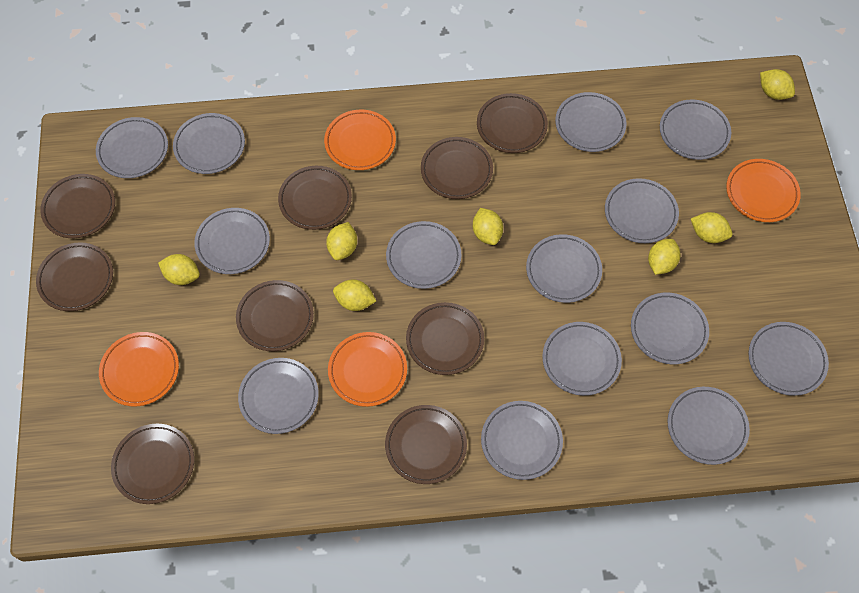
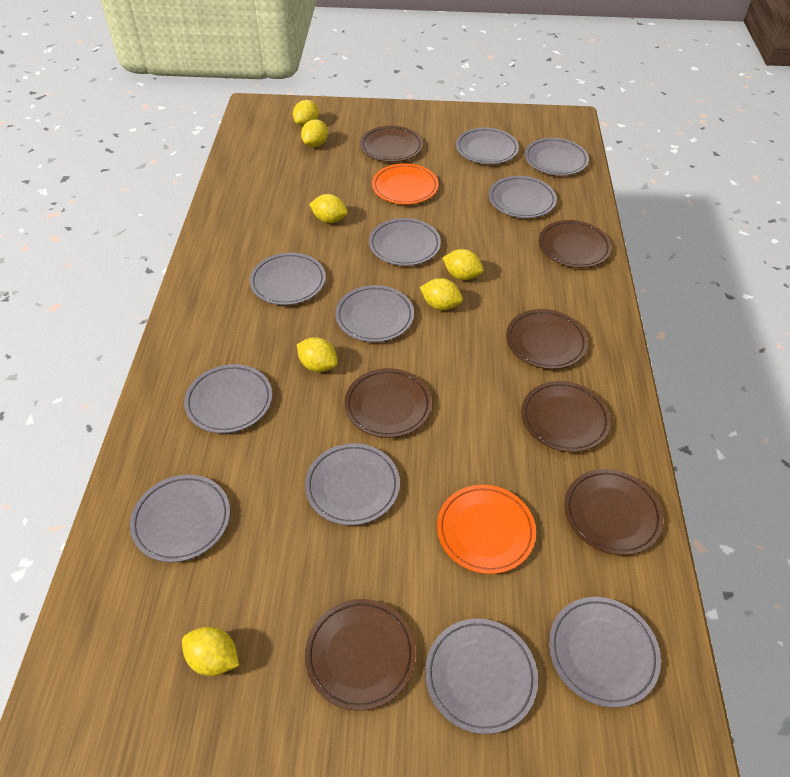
brown plate: 9 -> 7
grey plate: 14 -> 11
orange plate: 4 -> 2

